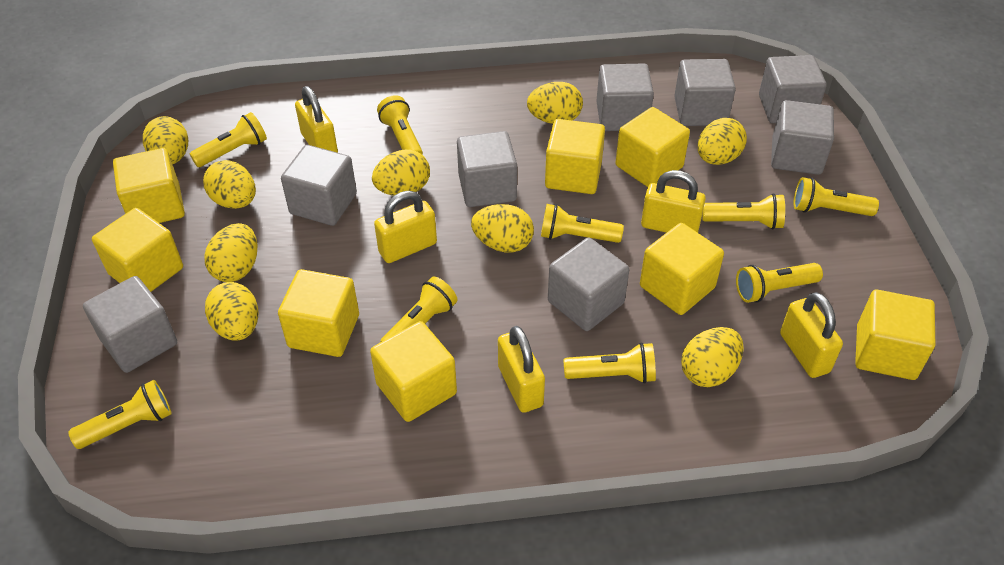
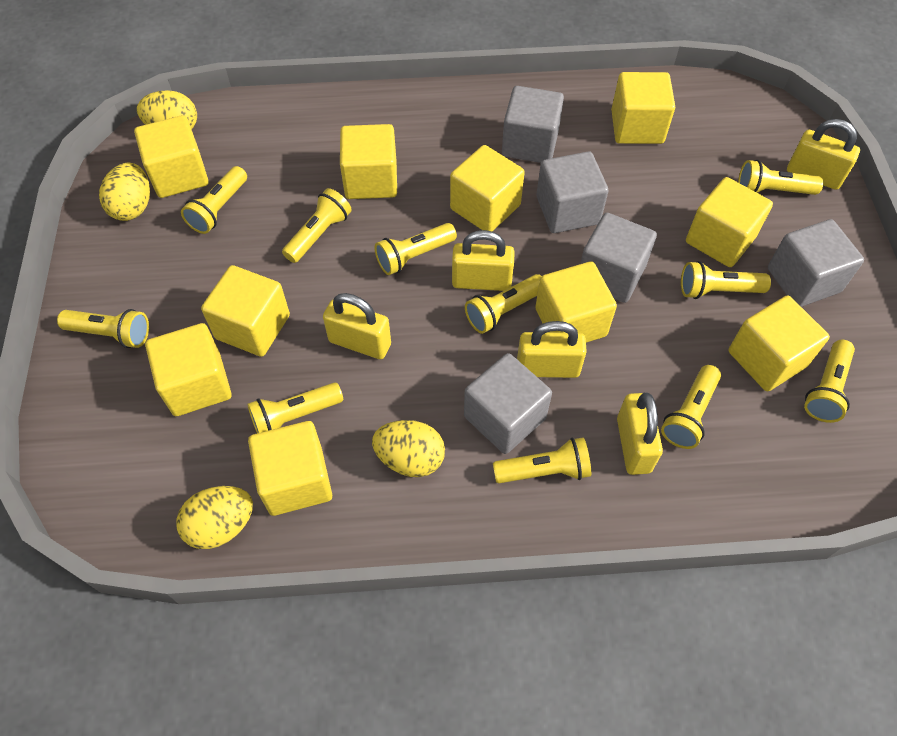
grey cube: 8 -> 5
yellow cube: 8 -> 10
yellow egg: 9 -> 4
yellow flashlight: 9 -> 11

